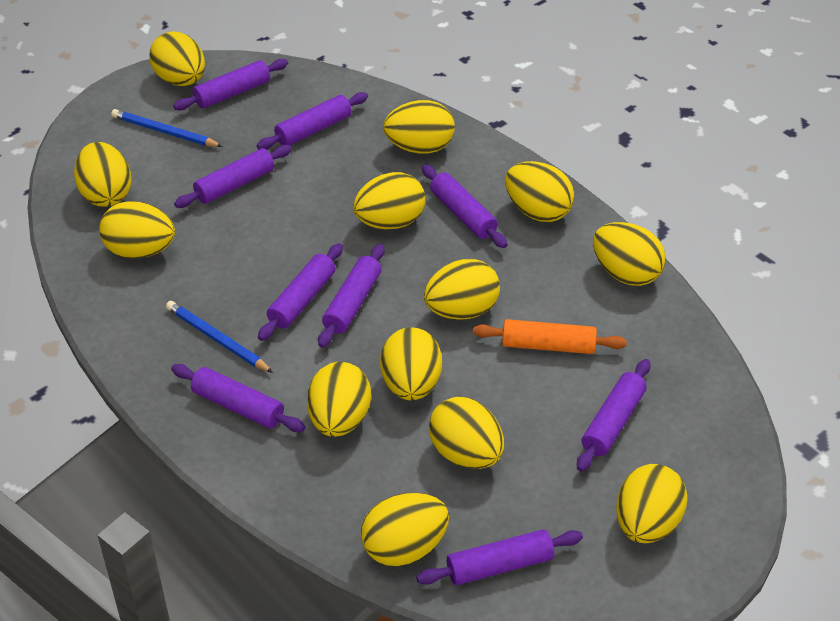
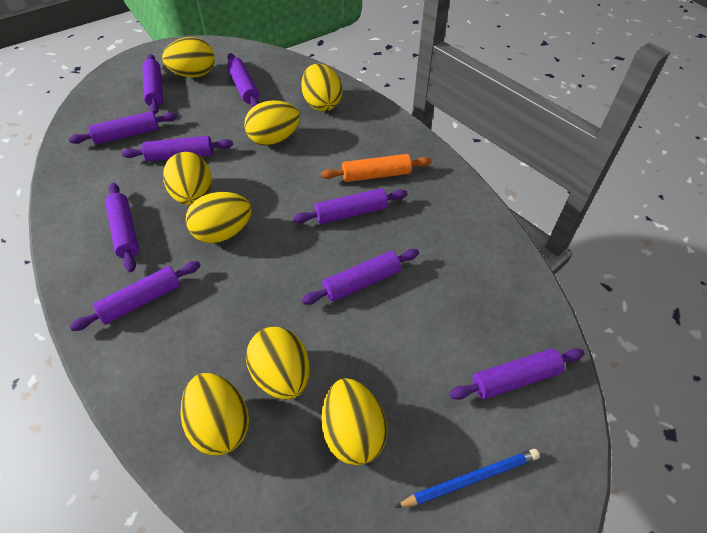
blue pencil: 2 -> 1
yellow egg: 13 -> 8

